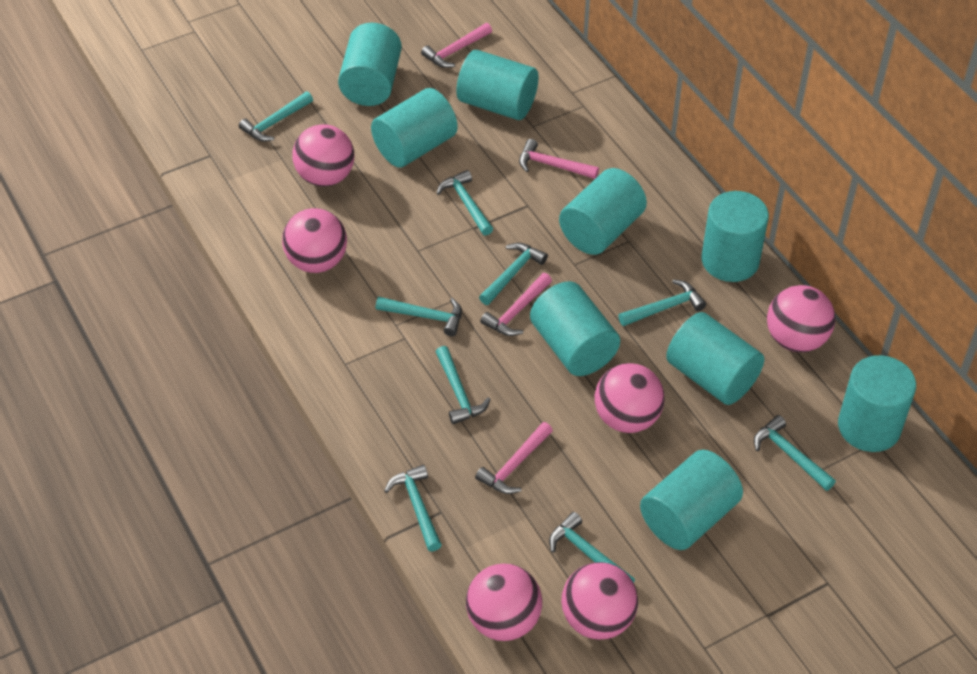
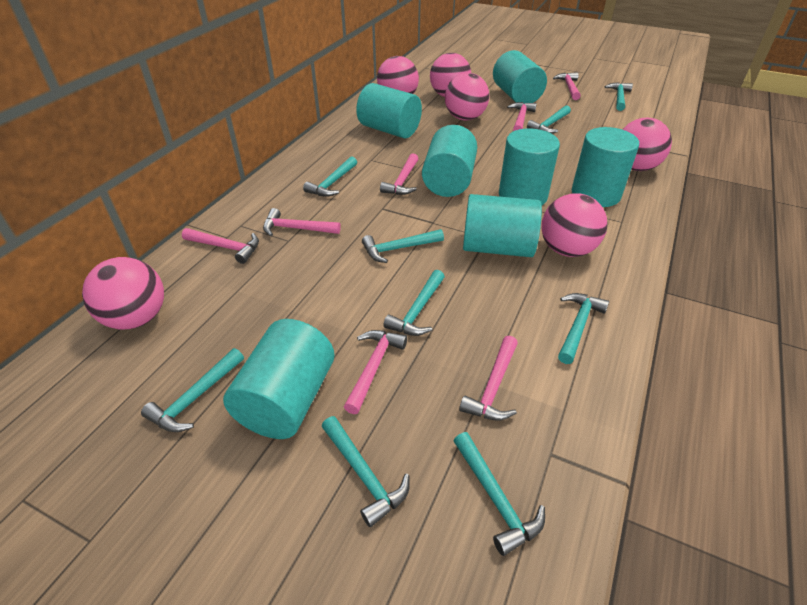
pink hammer: 4 -> 7
turquoise cylinder: 9 -> 7

